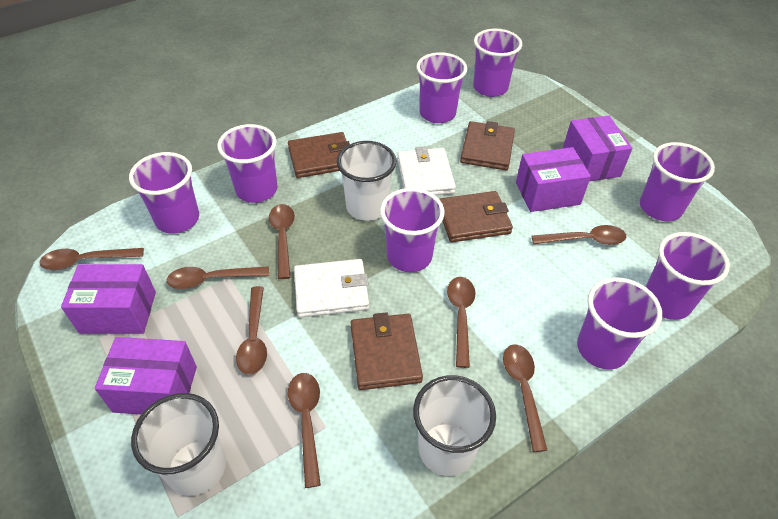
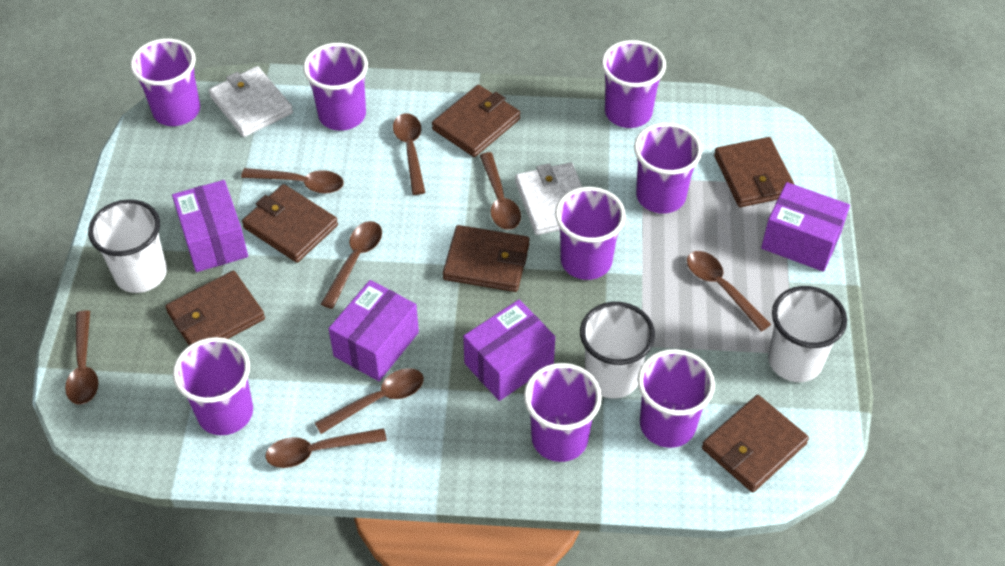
brown wallet: 4 -> 6

